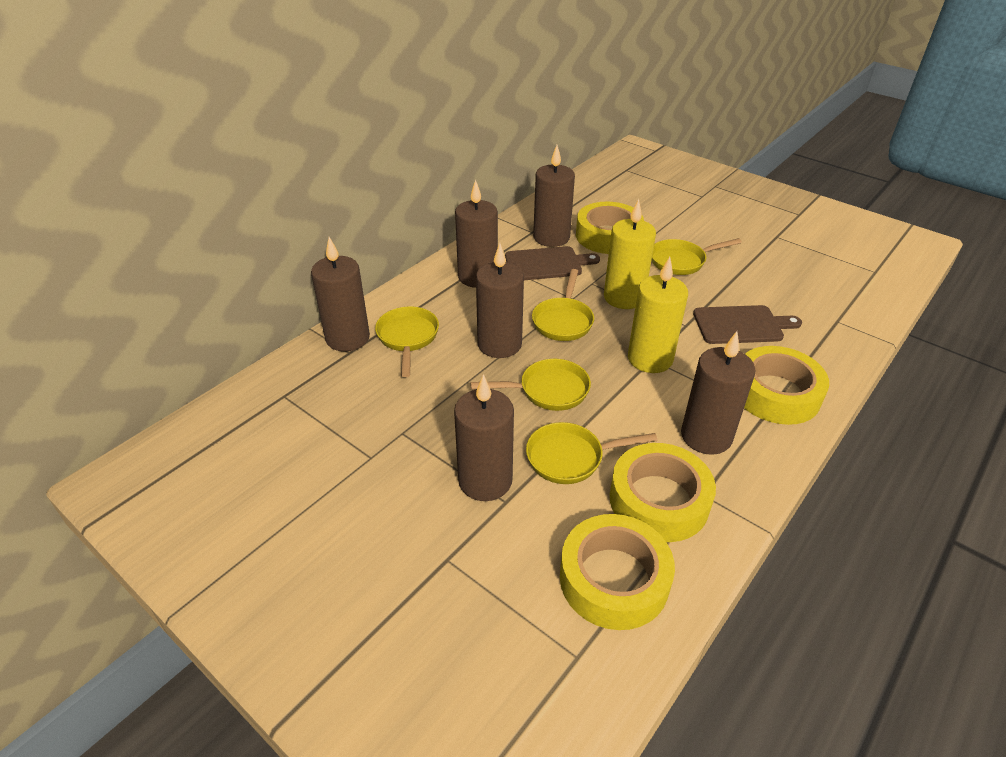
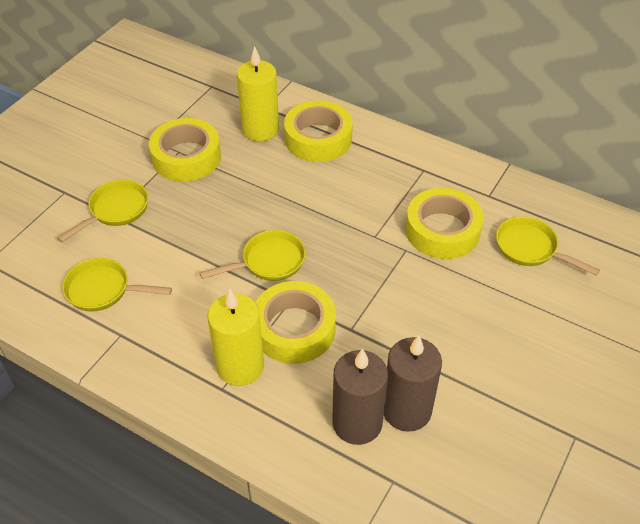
brown candle: 6 -> 2
brown cutting board: 2 -> 0
yellow pan: 5 -> 4

